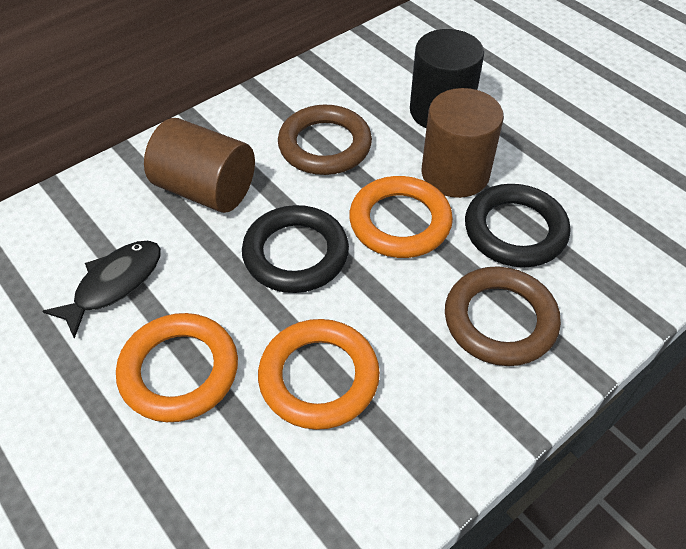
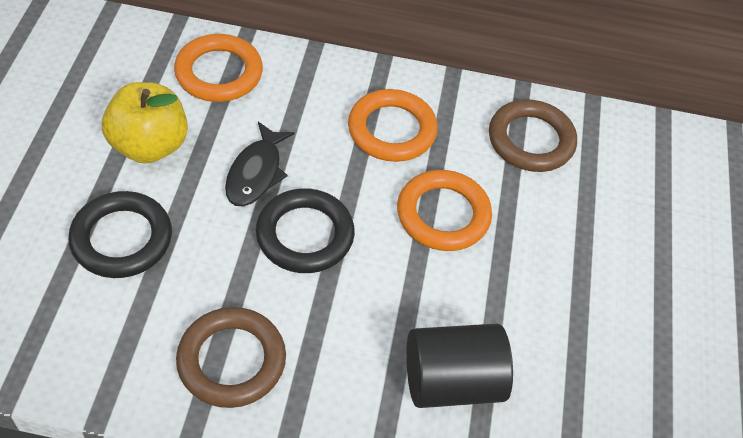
brown cylinder: 2 -> 0
yellow apple: 0 -> 1

